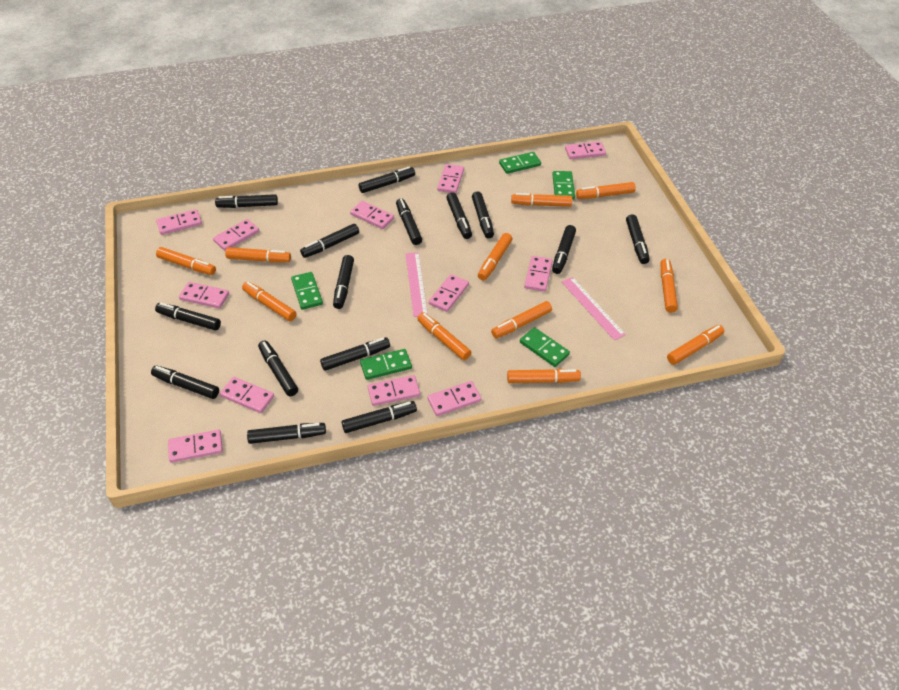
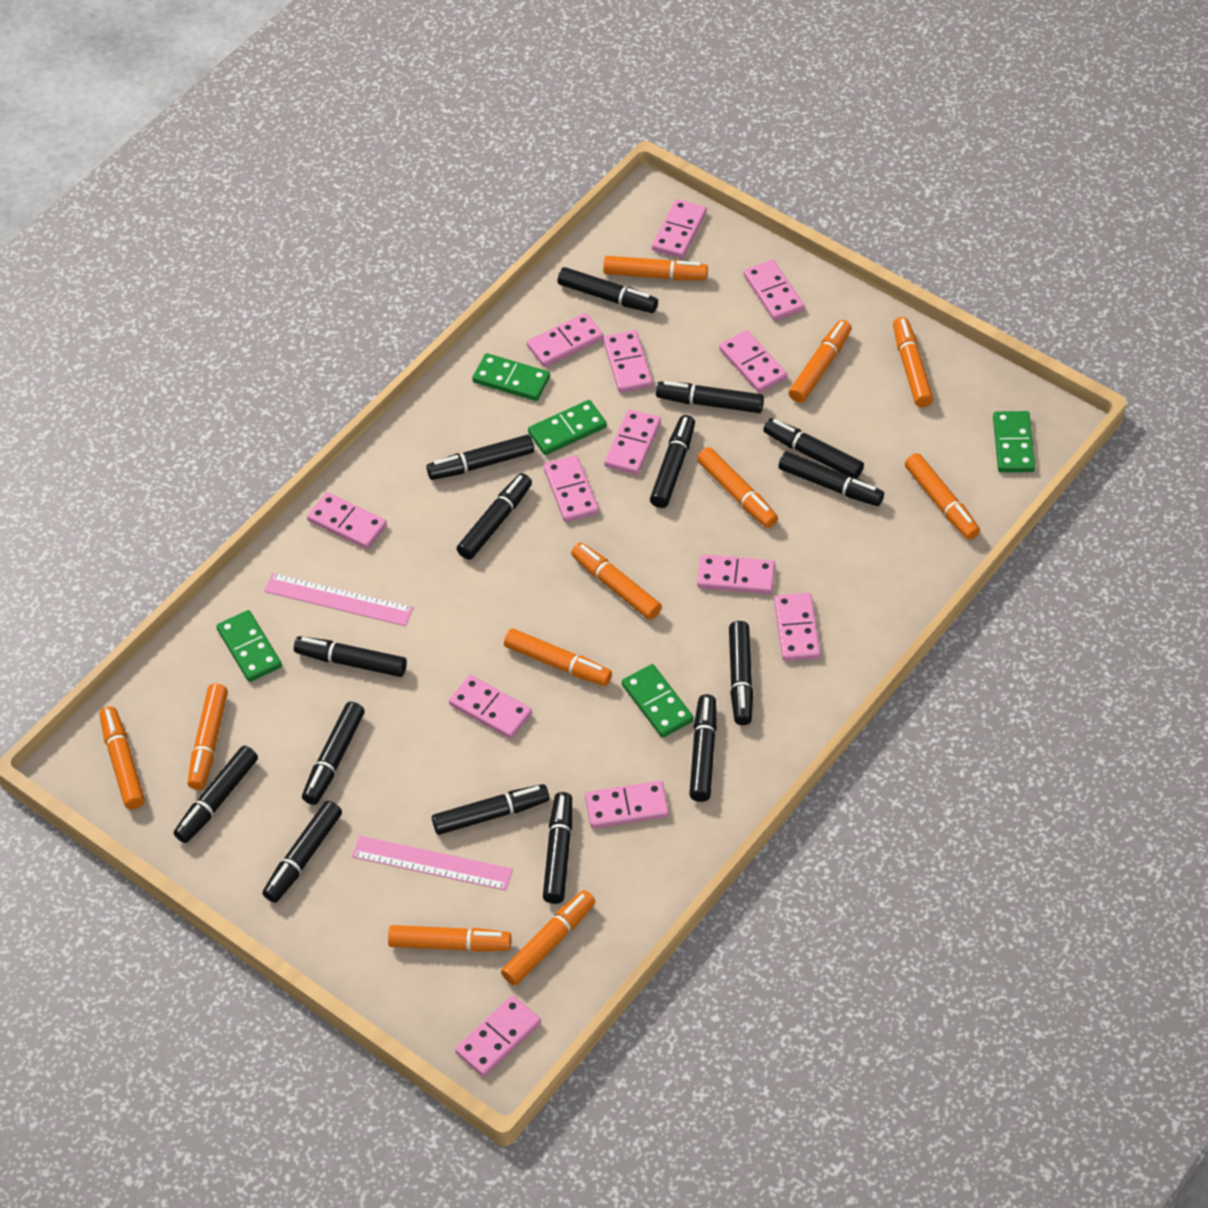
pink domino: 12 -> 13

